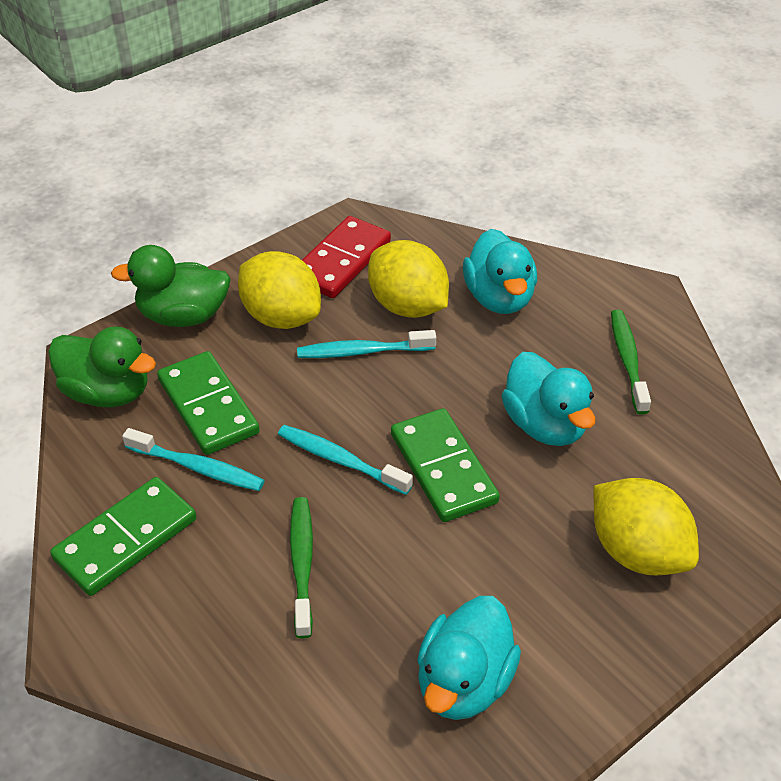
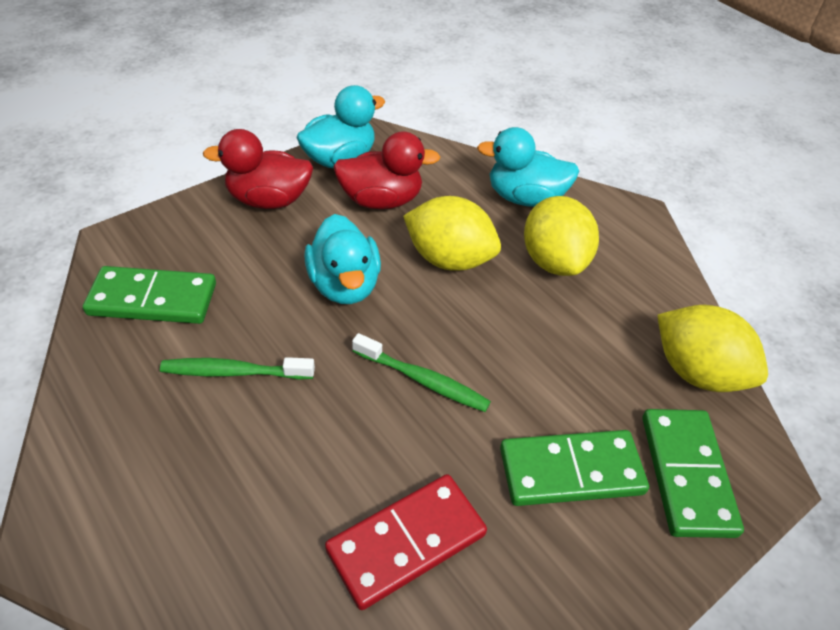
green duck: 2 -> 0
red duck: 0 -> 2
turquoise toothbrush: 3 -> 0

